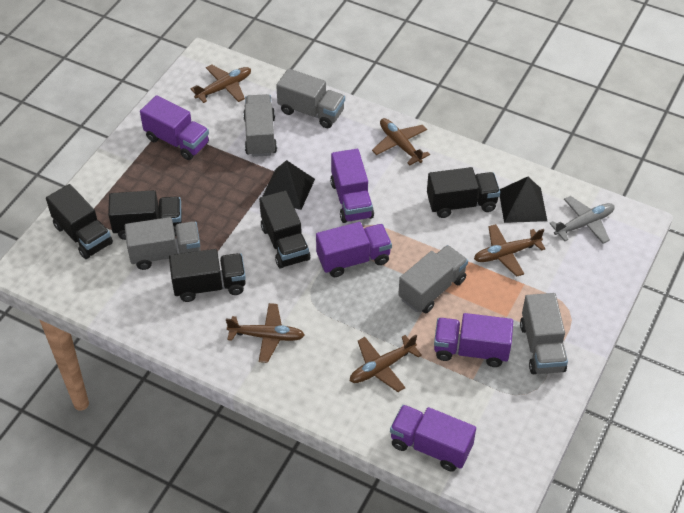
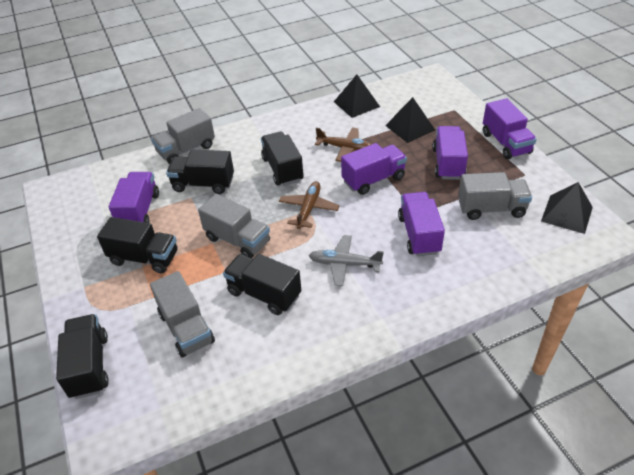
black pyramid: 2 -> 3
brown plane: 5 -> 2
grey truck: 5 -> 4

